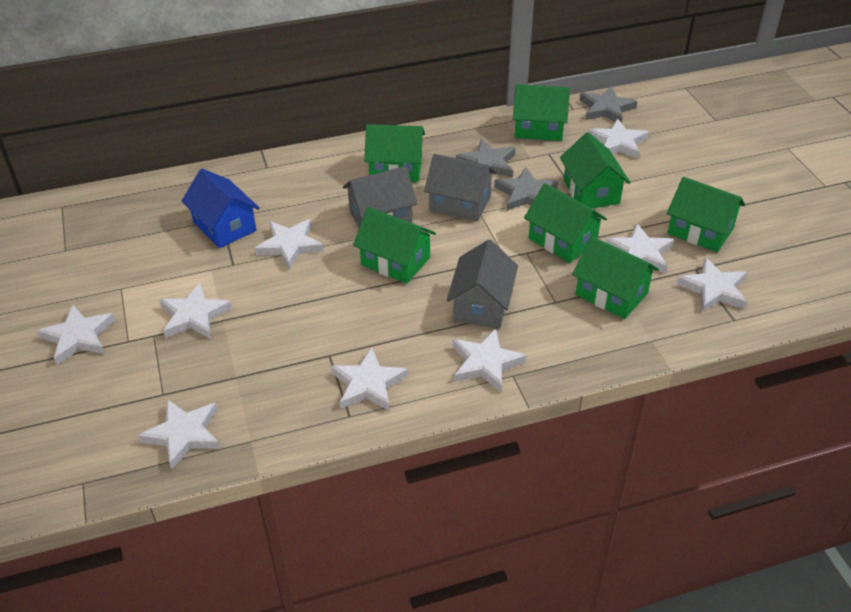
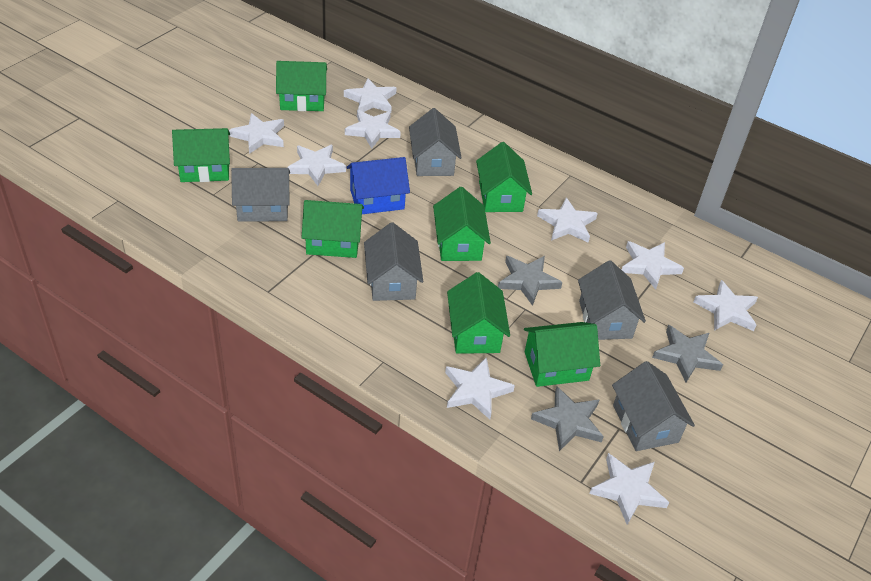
grey house: 3 -> 5

